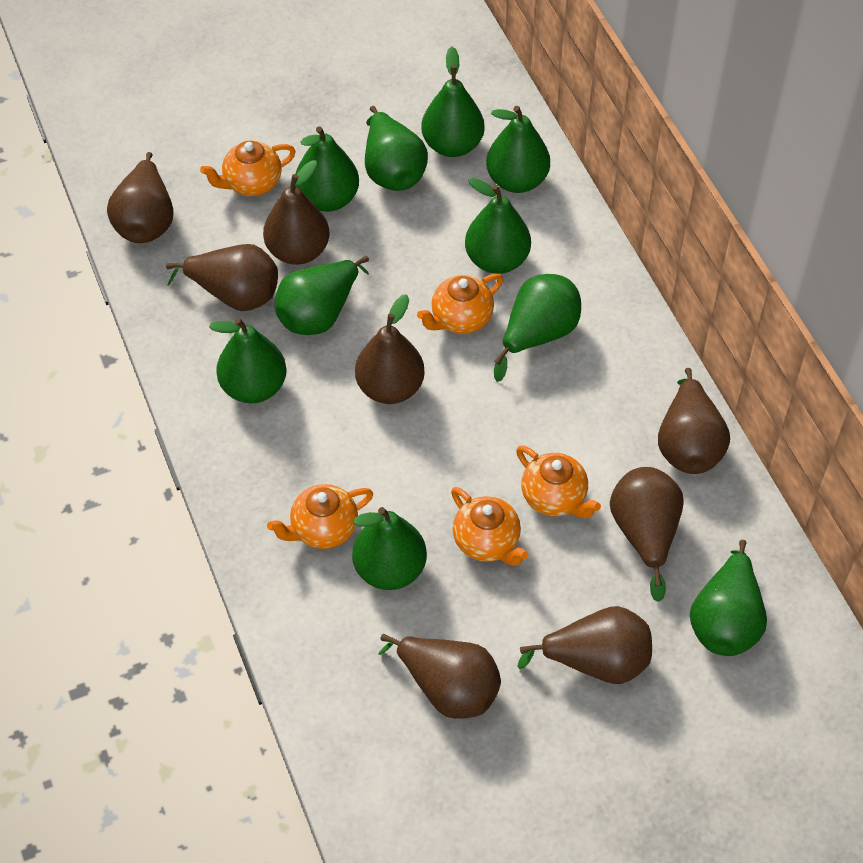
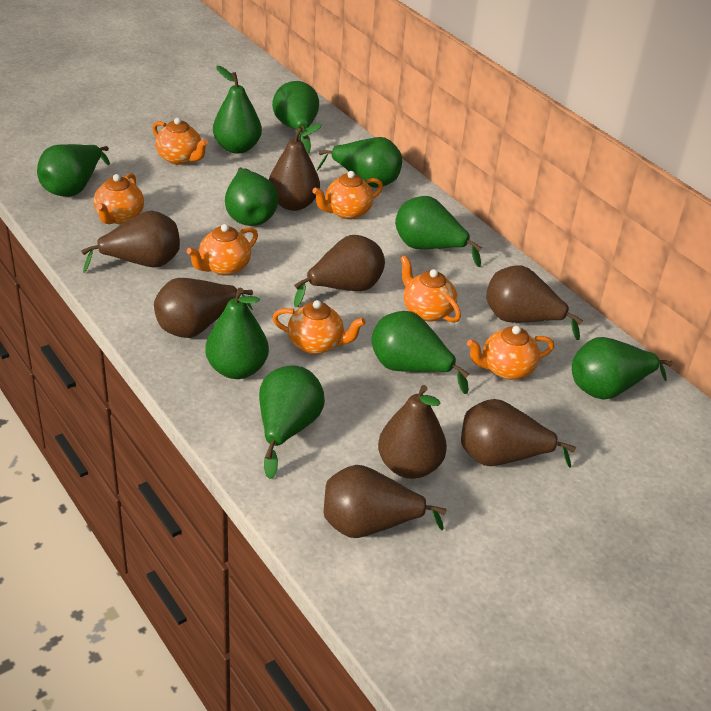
orange teapot: 5 -> 7

